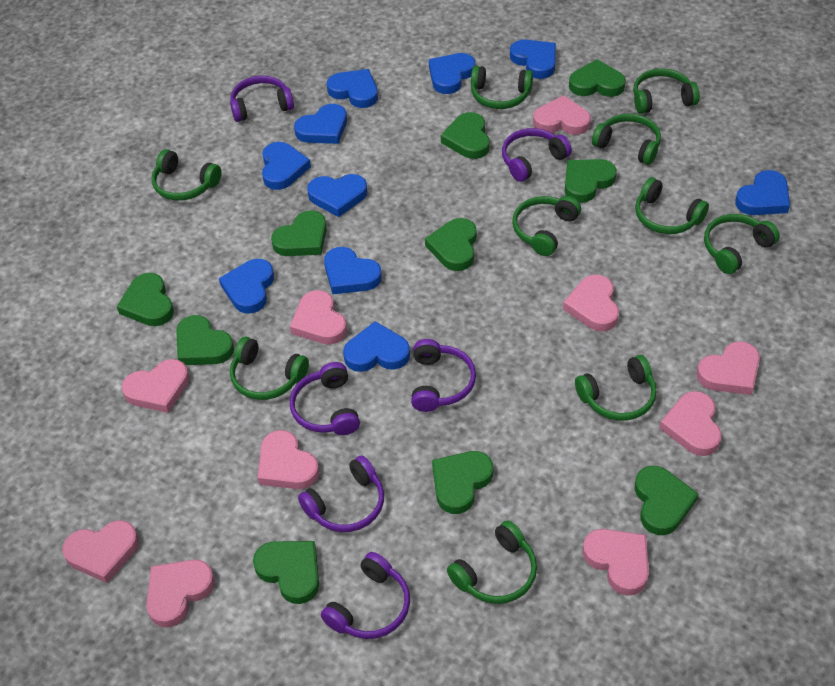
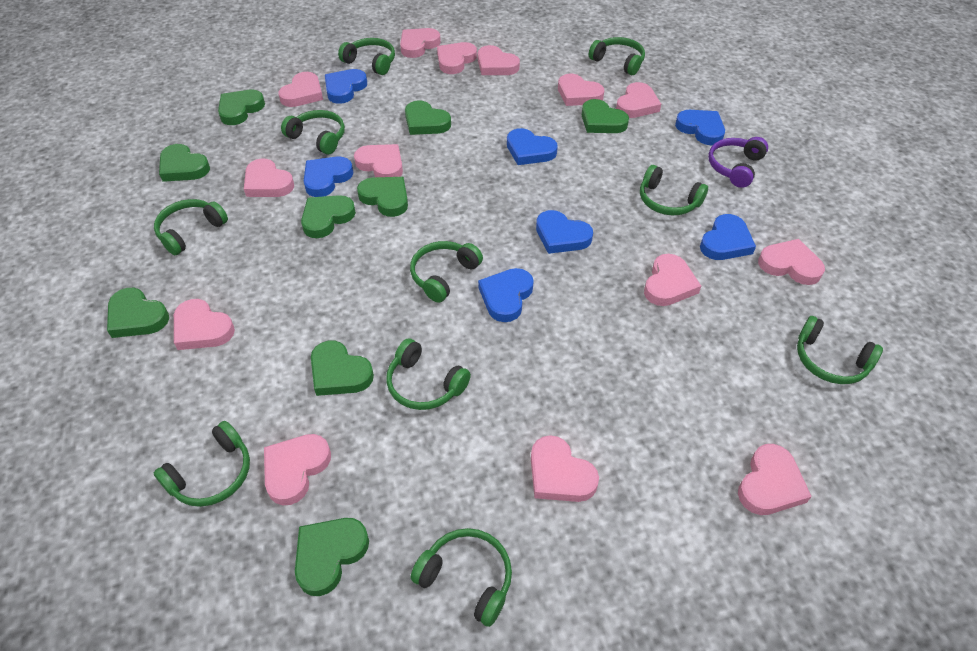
blue heart: 10 -> 7
green heart: 10 -> 9
pink heart: 10 -> 14
purple headphones: 6 -> 1

